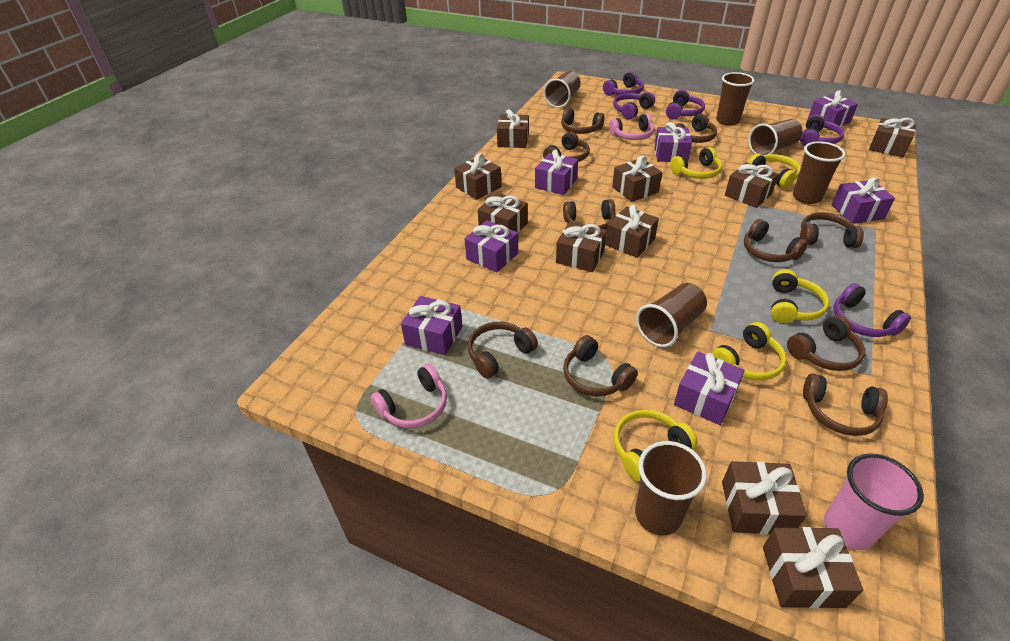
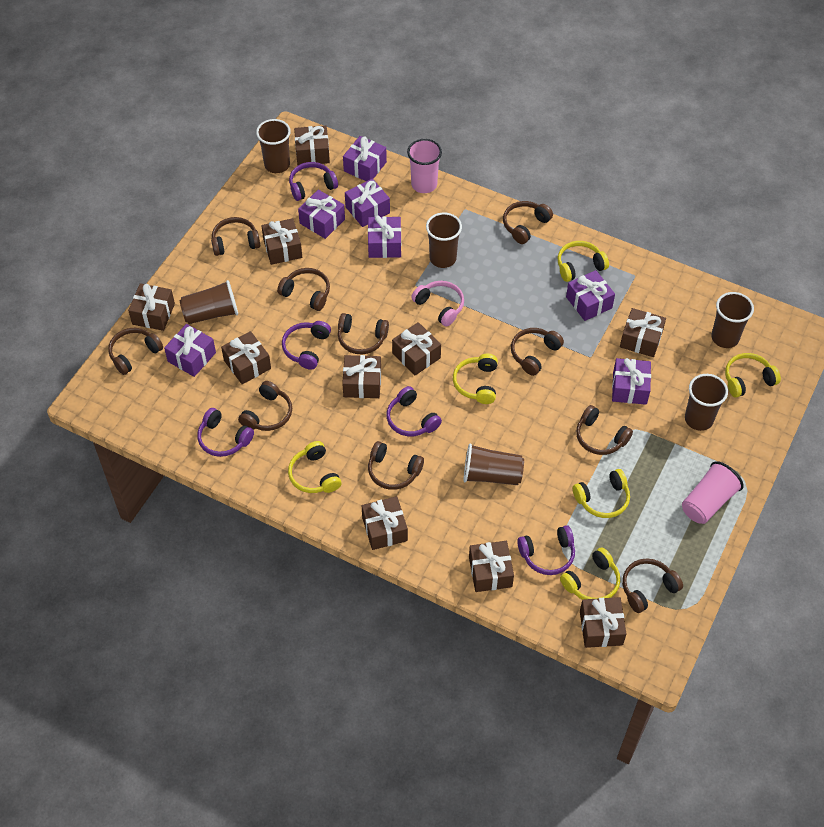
pink cup: 1 -> 2
pink headphones: 2 -> 1
yellow headphones: 5 -> 6

